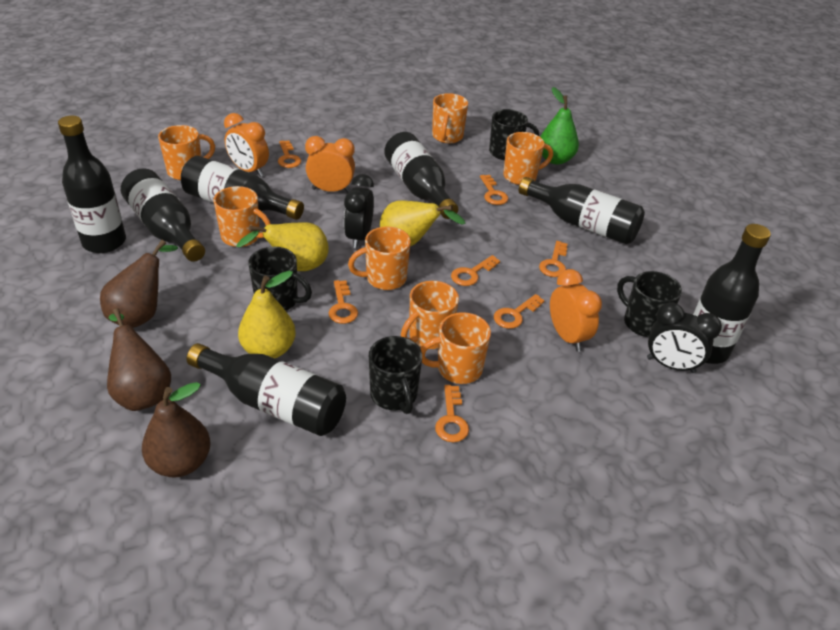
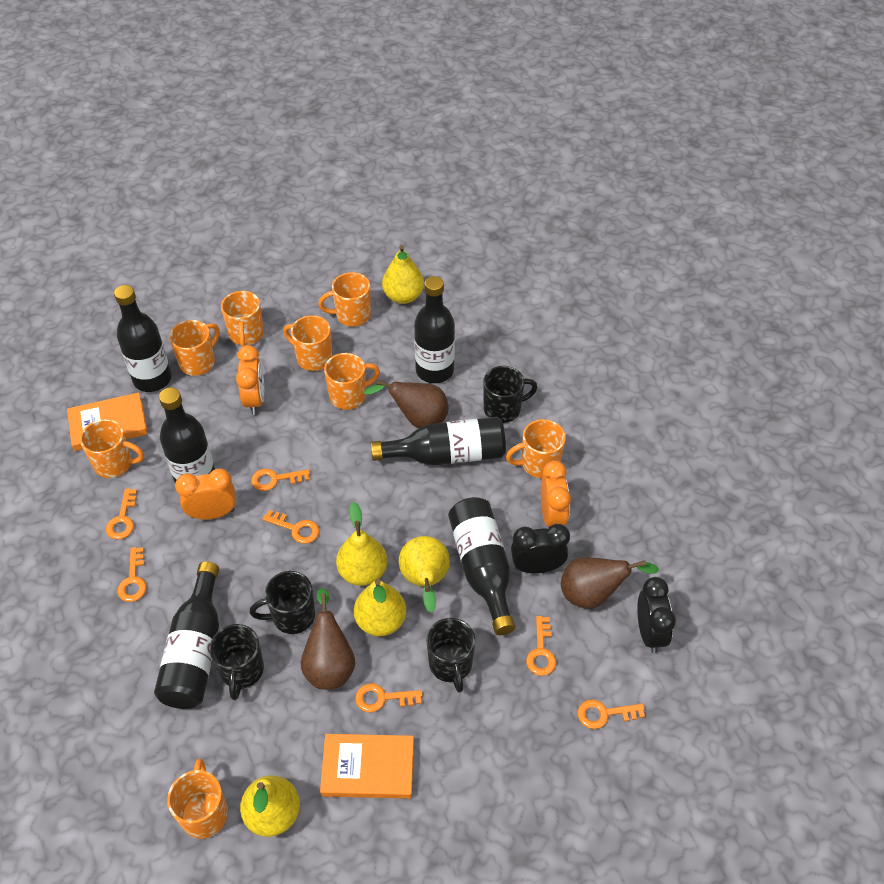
black bottle: 7 -> 6
green pear: 1 -> 0
orange book: 0 -> 2
orange mug: 7 -> 8
yellow pear: 3 -> 5

